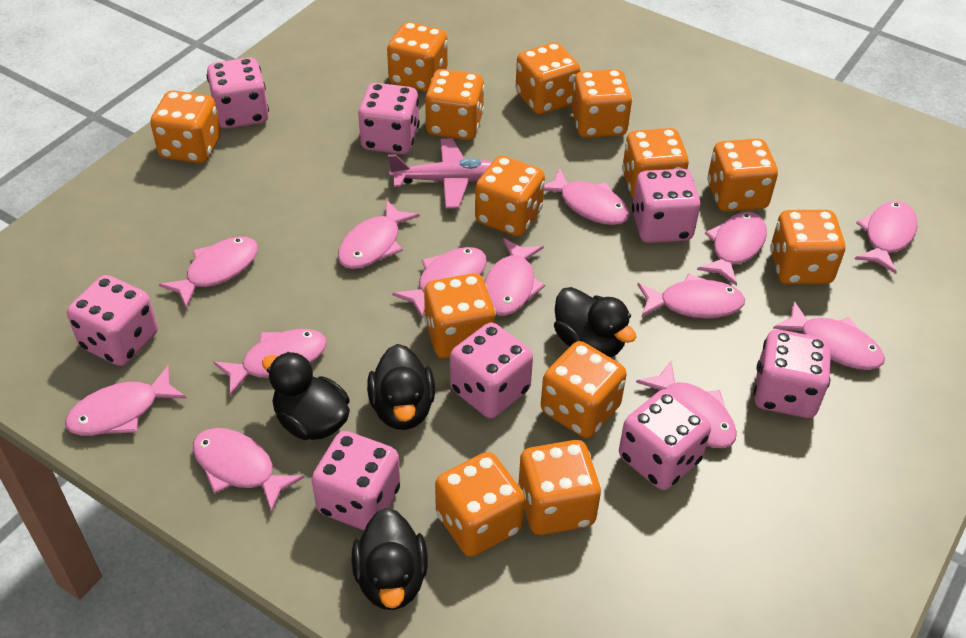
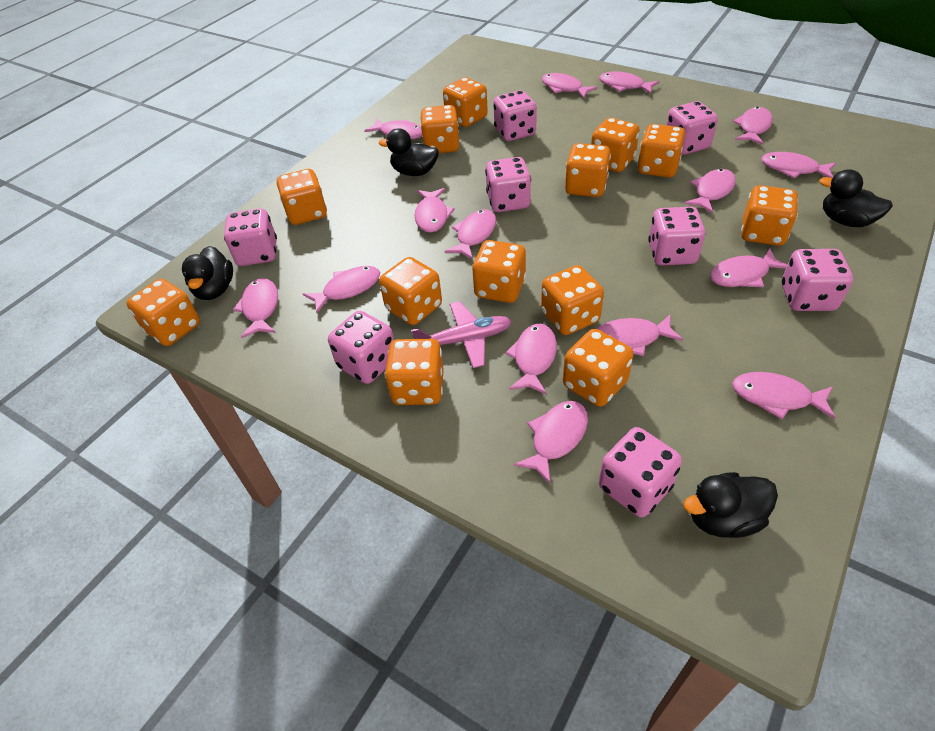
pink fish: 13 -> 15

